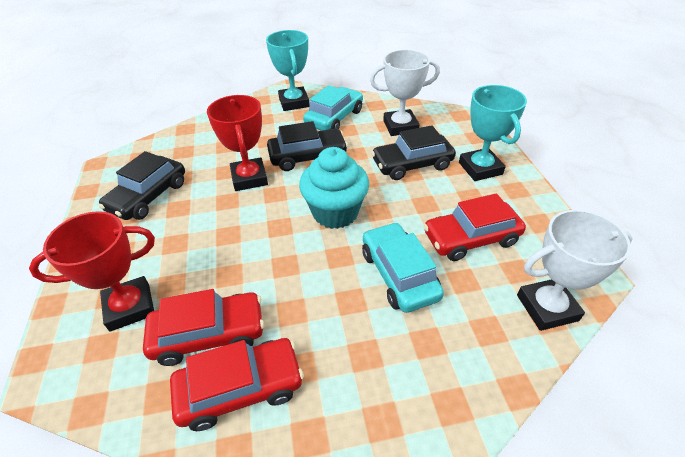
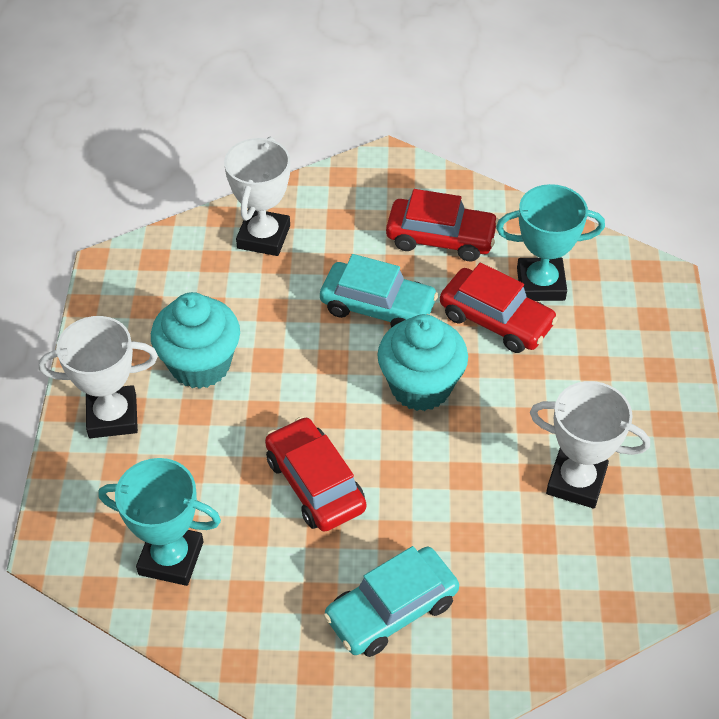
black car: 3 -> 0
red trophy: 2 -> 0
turquoise cupcake: 1 -> 2
white trophy: 2 -> 3

